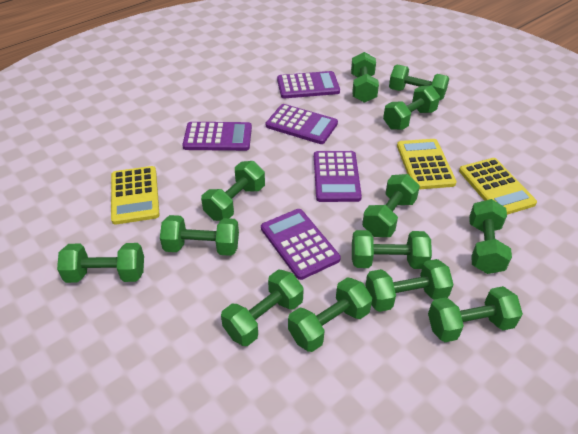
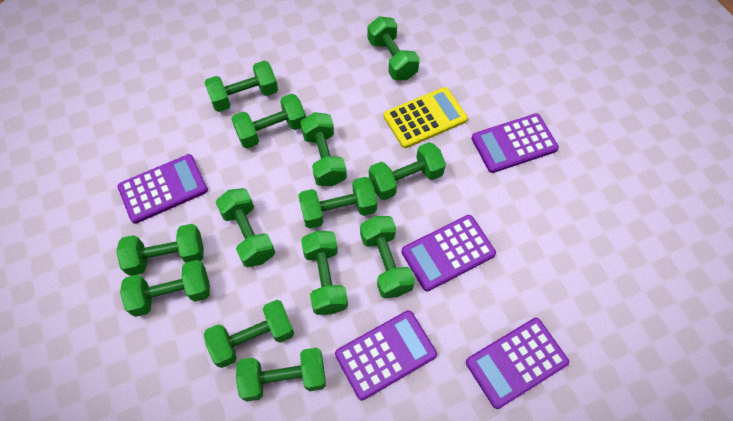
yellow calculator: 3 -> 1

